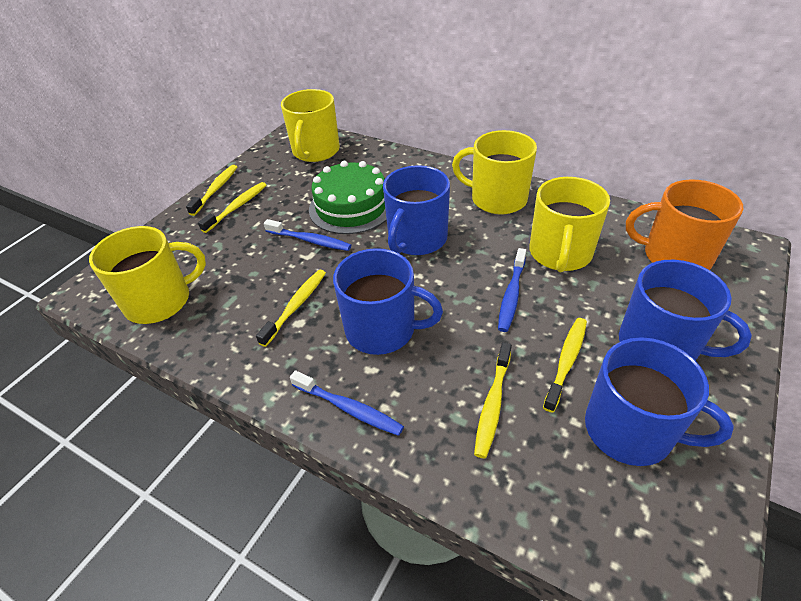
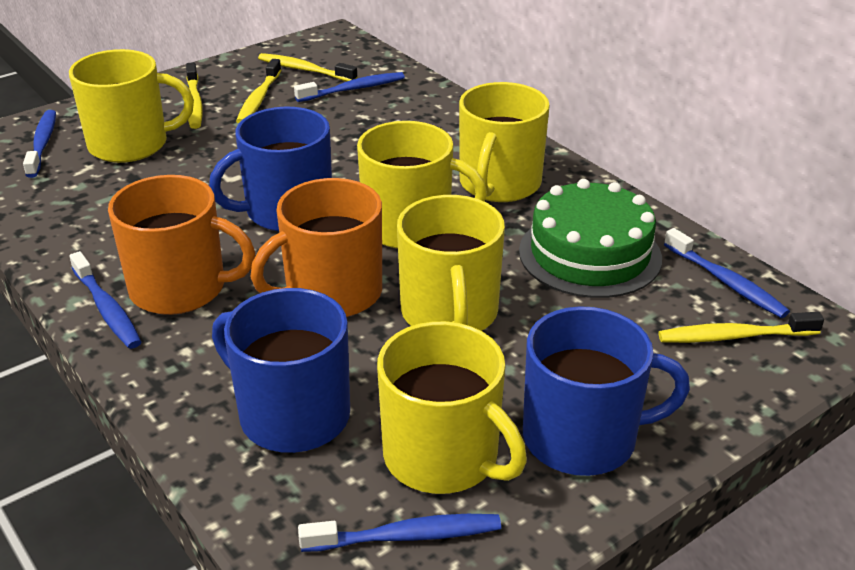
blue mug: 4 -> 3
blue toothbrush: 3 -> 5
orange mug: 1 -> 2
yellow mug: 4 -> 5
yellow toothbrush: 5 -> 4

